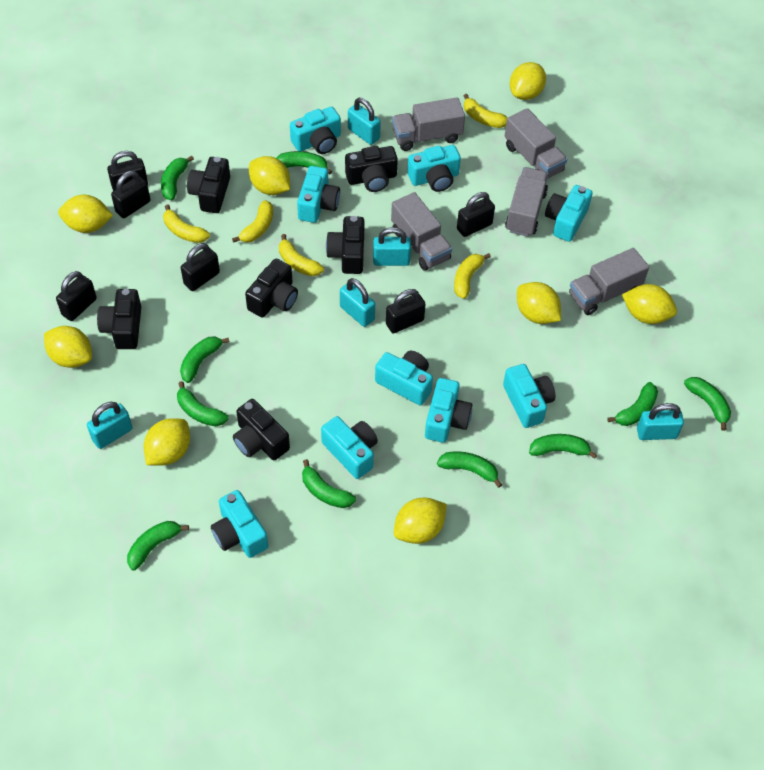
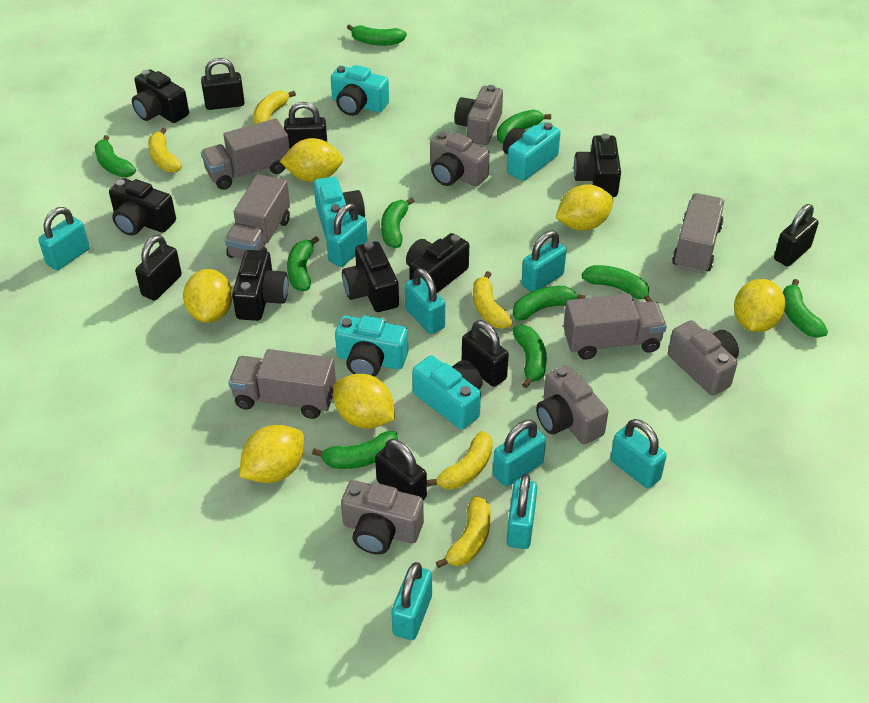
grey camera: 0 -> 5
turquoise camera: 9 -> 5
turquoise padlock: 5 -> 8
yellow lemon: 8 -> 6

